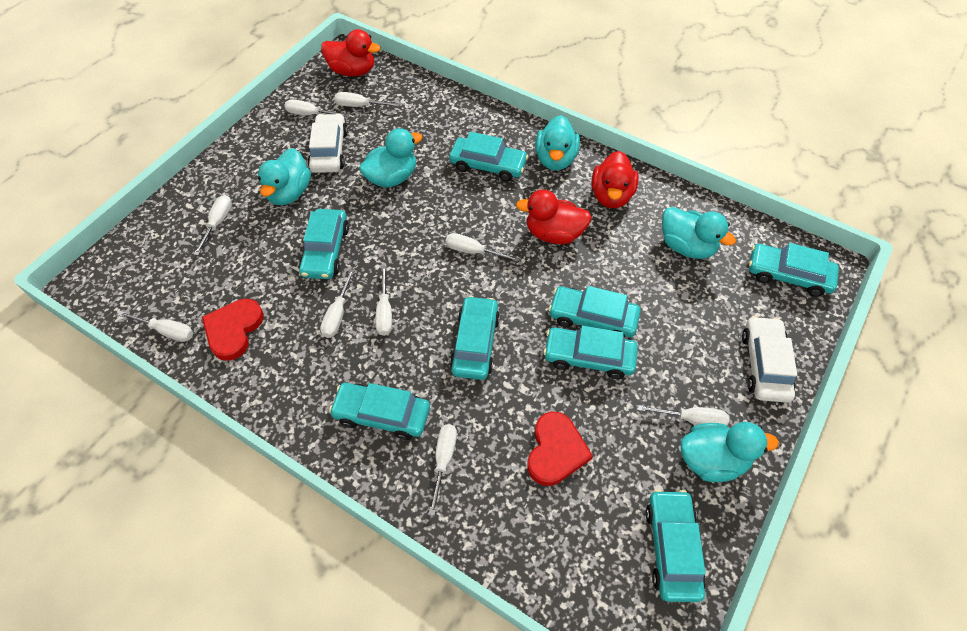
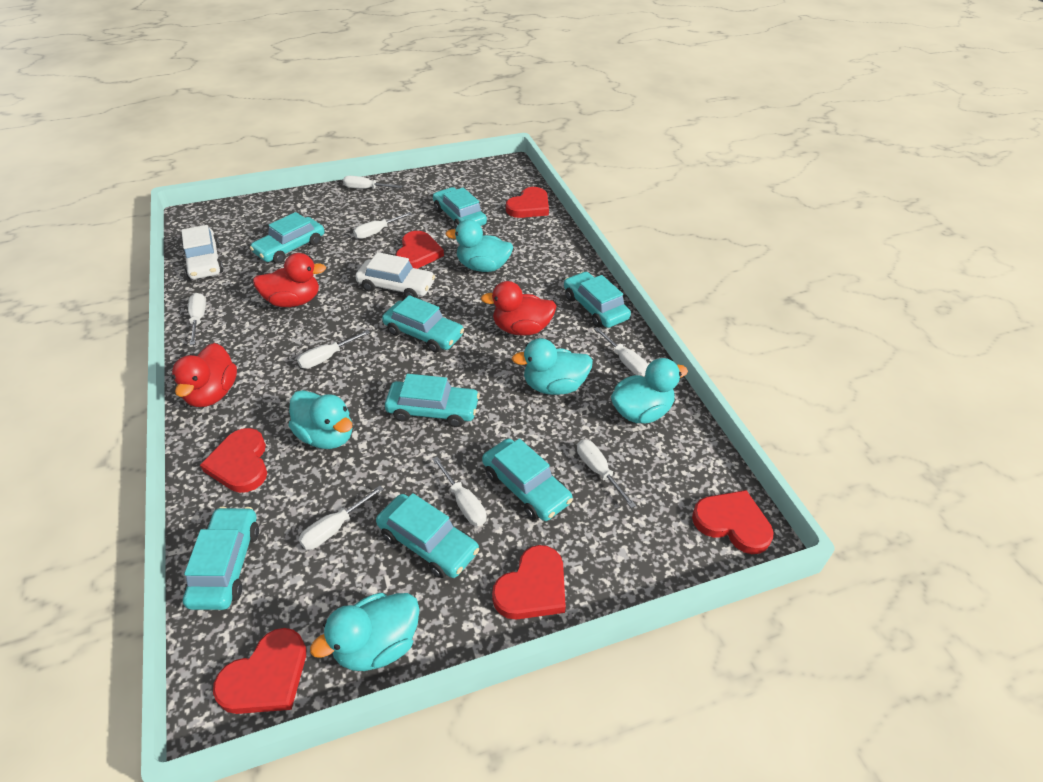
red heart: 2 -> 6
white screwdriver: 9 -> 8

